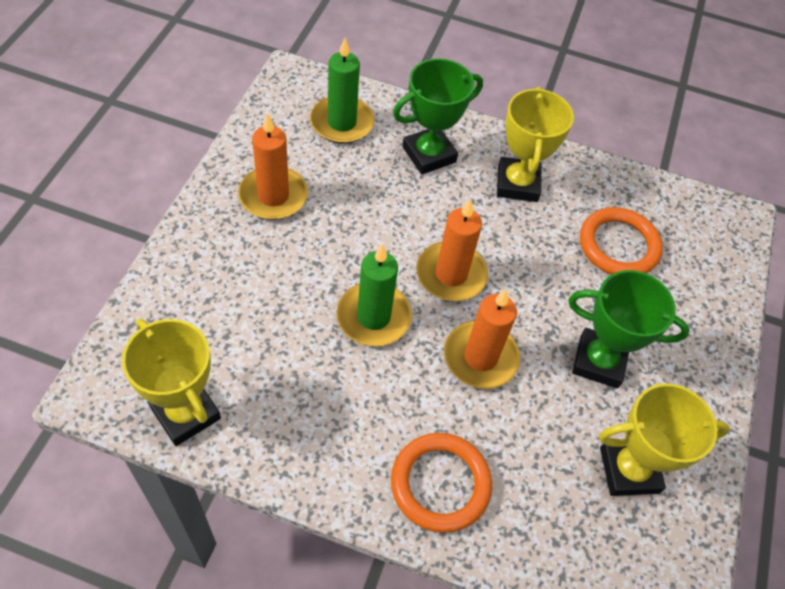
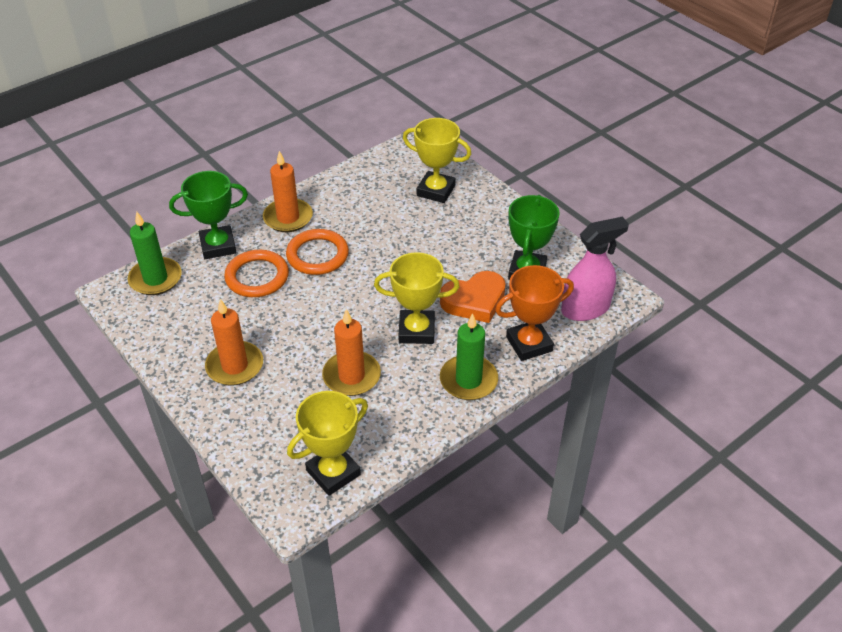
orange heart: 0 -> 1
orange trophy: 0 -> 1
pink spray bottle: 0 -> 1

